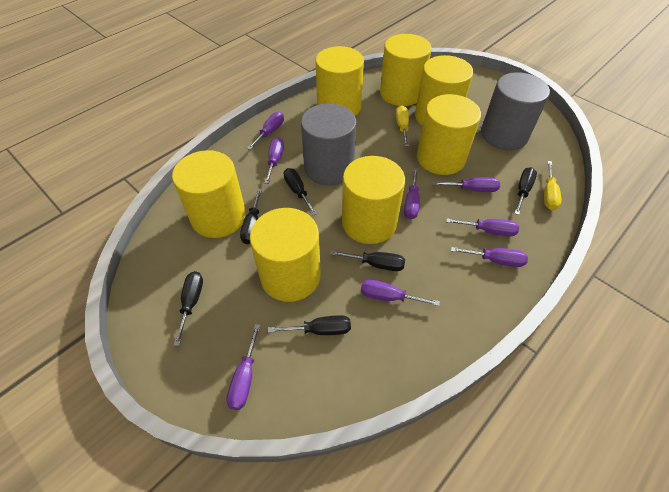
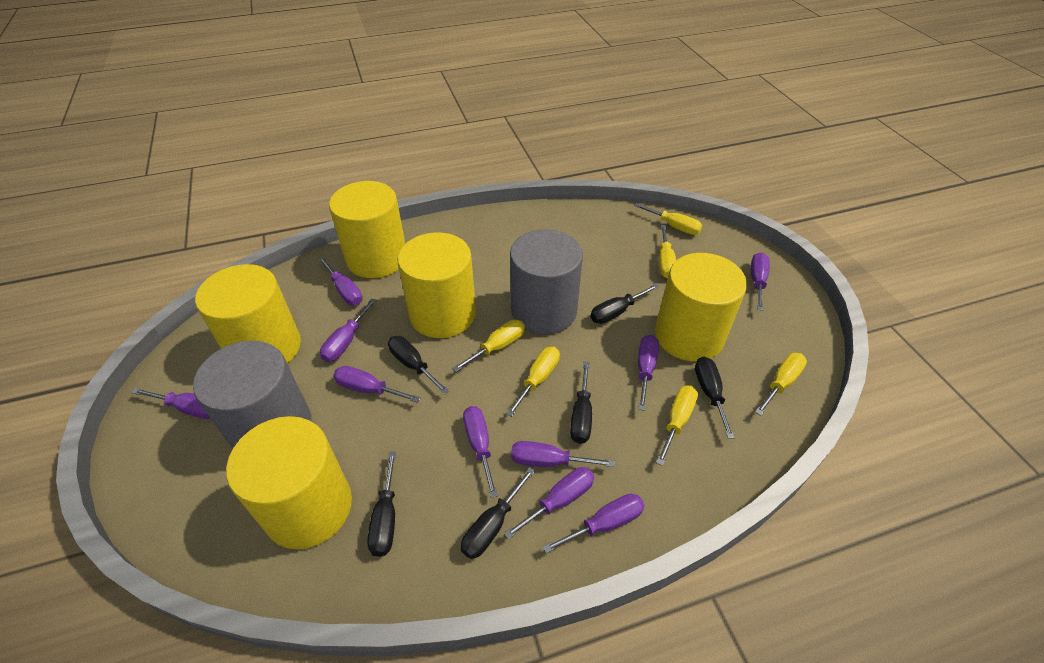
purple screwdriver: 8 -> 10
yellow cylinder: 7 -> 5
yellow screwdriver: 2 -> 6

